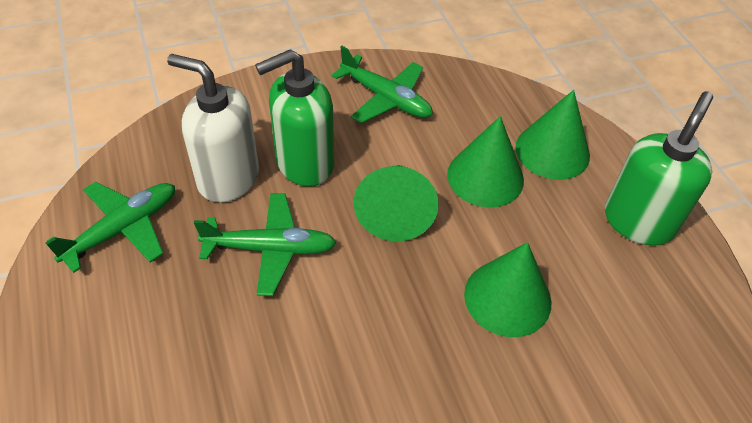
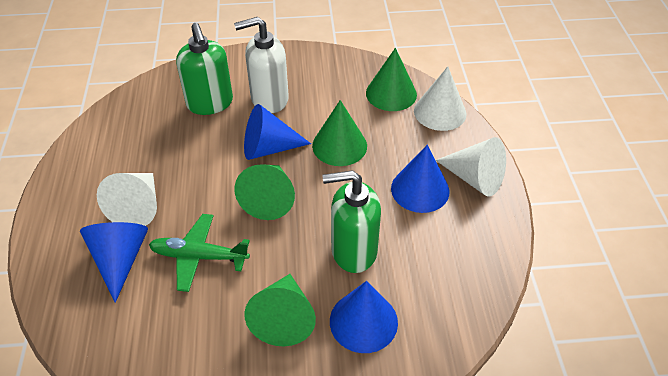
blue cone: 0 -> 4
green plane: 3 -> 1
white cone: 0 -> 3

